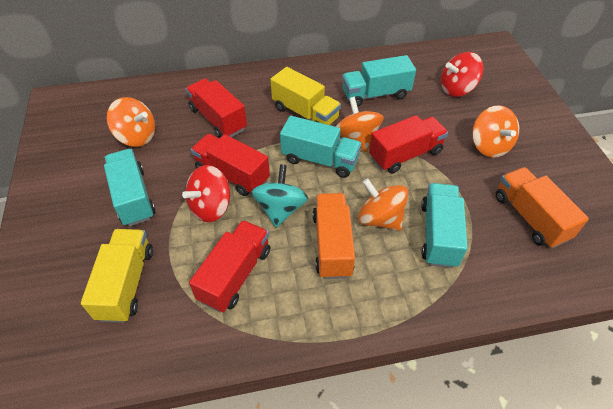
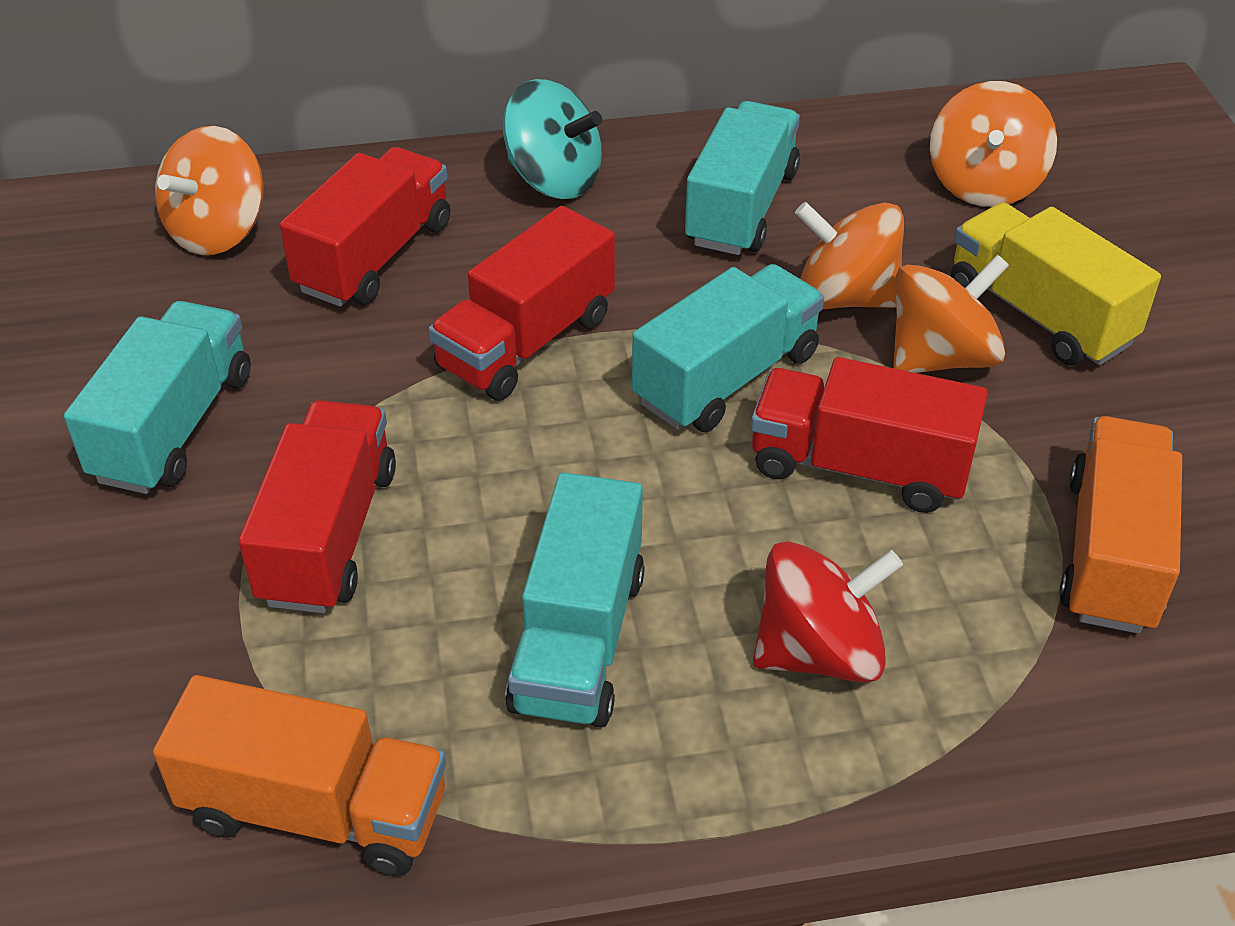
red spinning top: 2 -> 1
yellow truck: 2 -> 1

